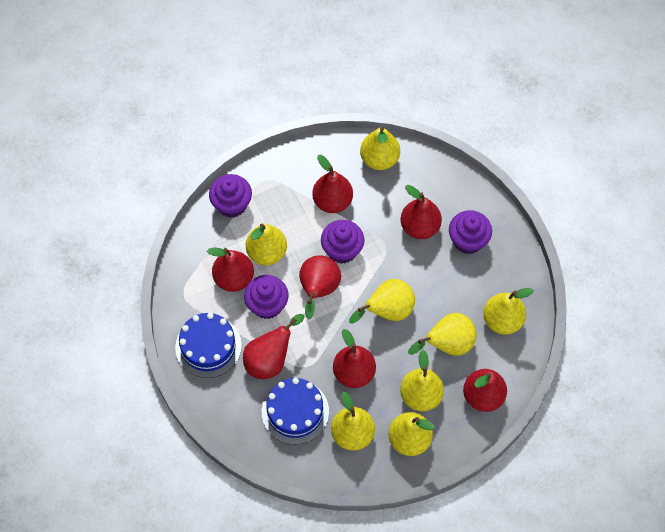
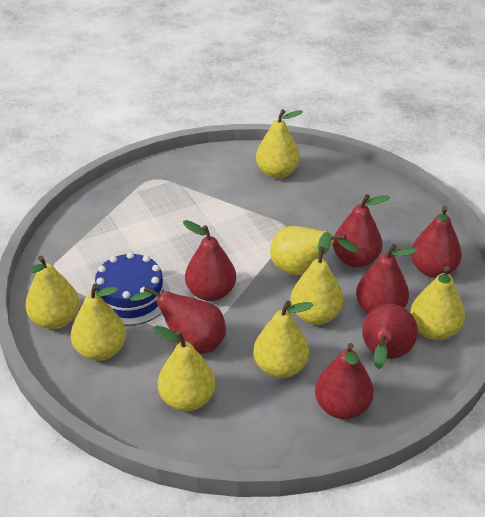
blue cake: 2 -> 1
purple cupcake: 4 -> 0

